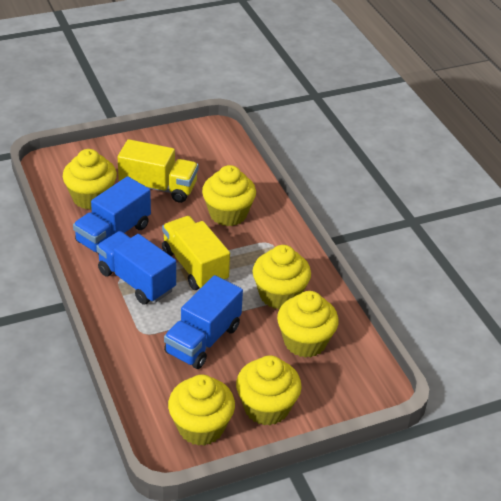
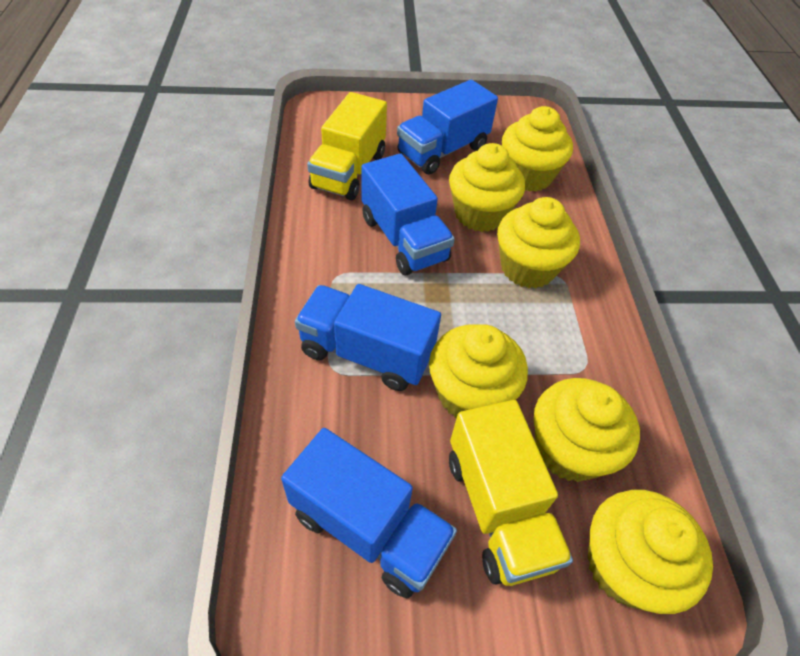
blue truck: 3 -> 4

